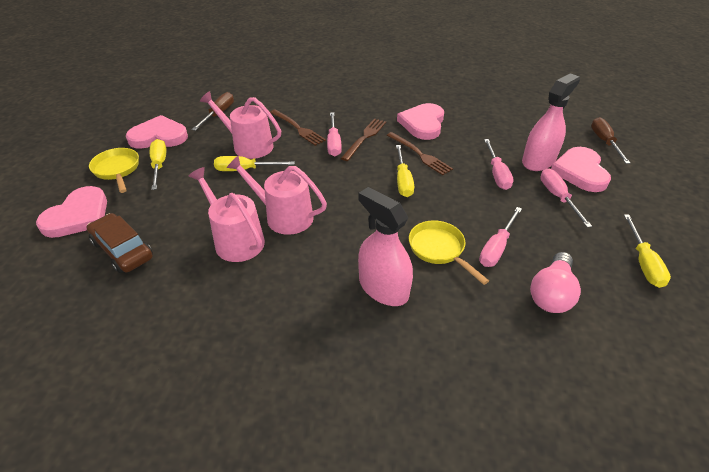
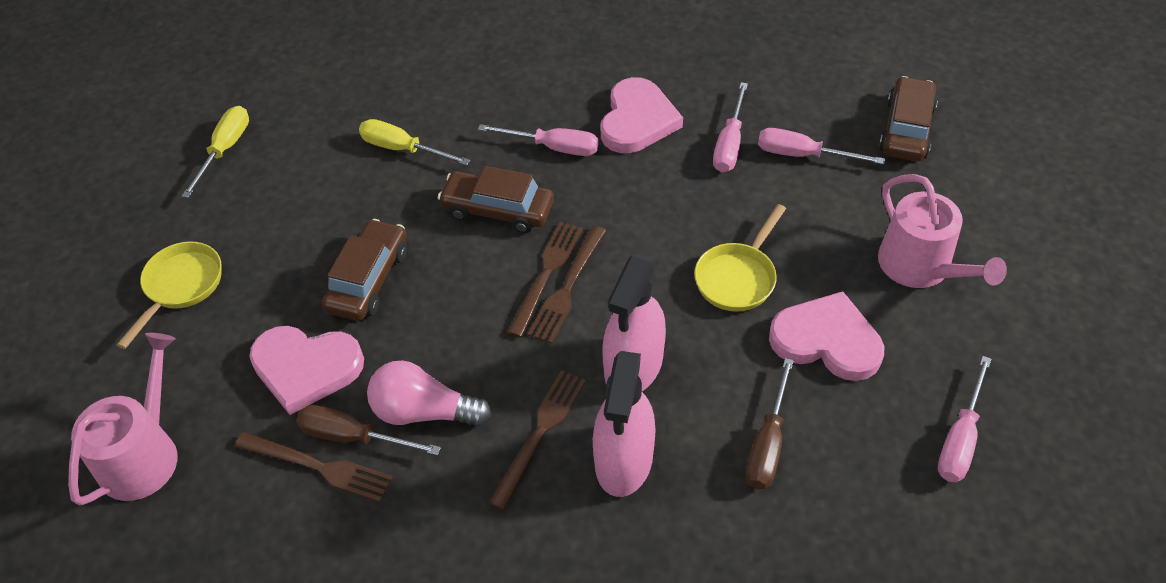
brown car: 1 -> 3
brown fork: 3 -> 4
pink heart: 4 -> 3
pink watering can: 3 -> 2
yellow screwdriver: 4 -> 2

